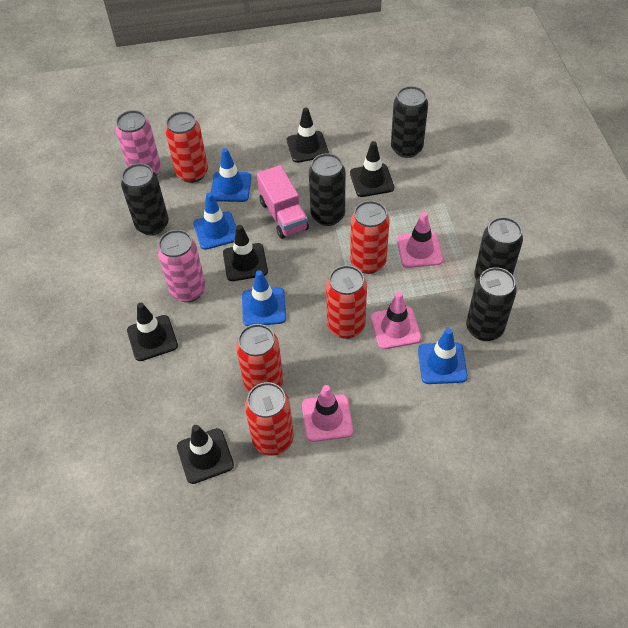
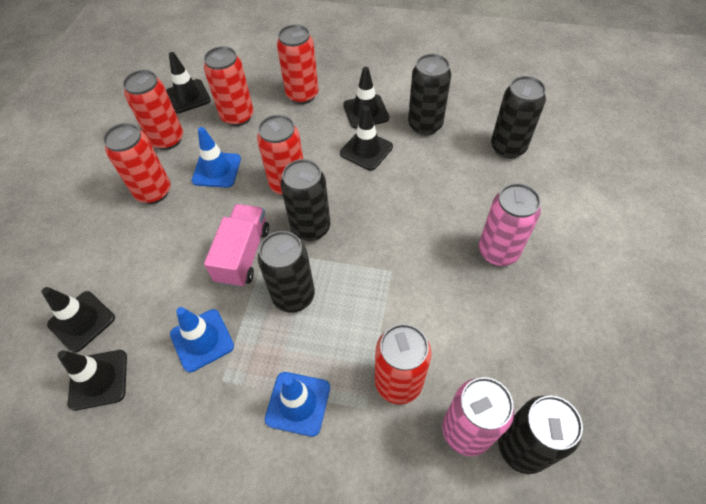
blue traffic cone: 4 -> 3
pink traffic cone: 3 -> 0
red can: 5 -> 6

